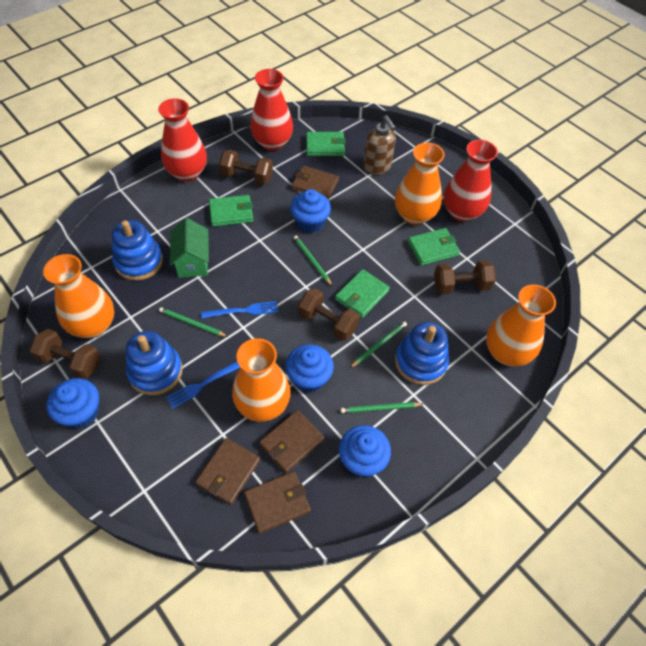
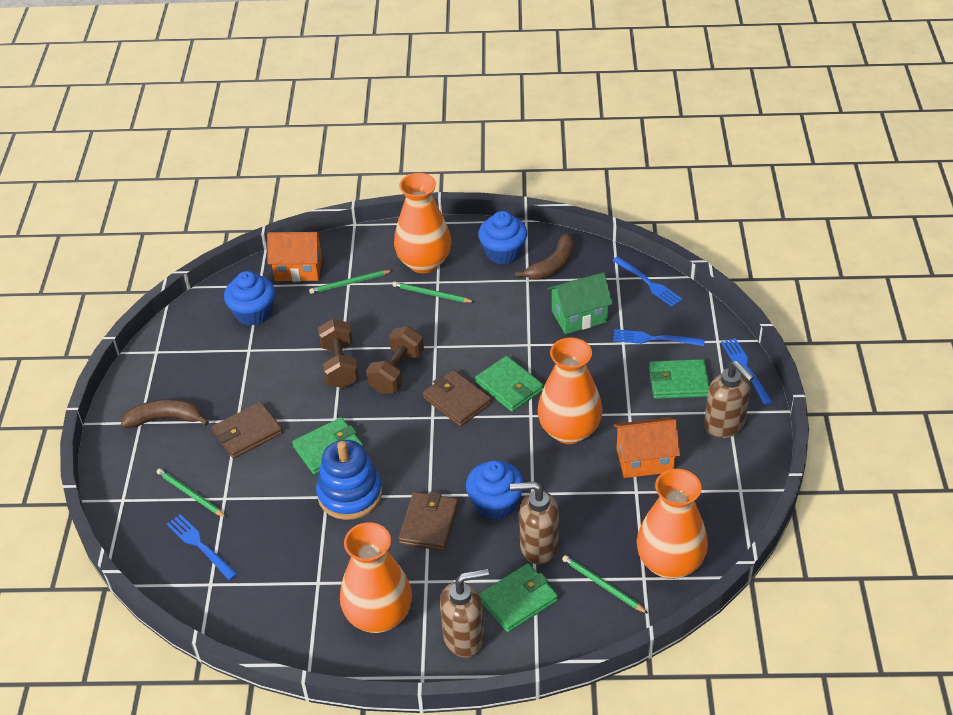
blue cupcake: 4 -> 3
blue fork: 2 -> 4
blue stacking toy: 3 -> 1
brown banana: 0 -> 2
brown dumbbell: 4 -> 2
brown soap dispenser: 1 -> 3
brown wallet: 4 -> 3
orange house: 0 -> 2
red vase: 3 -> 0

